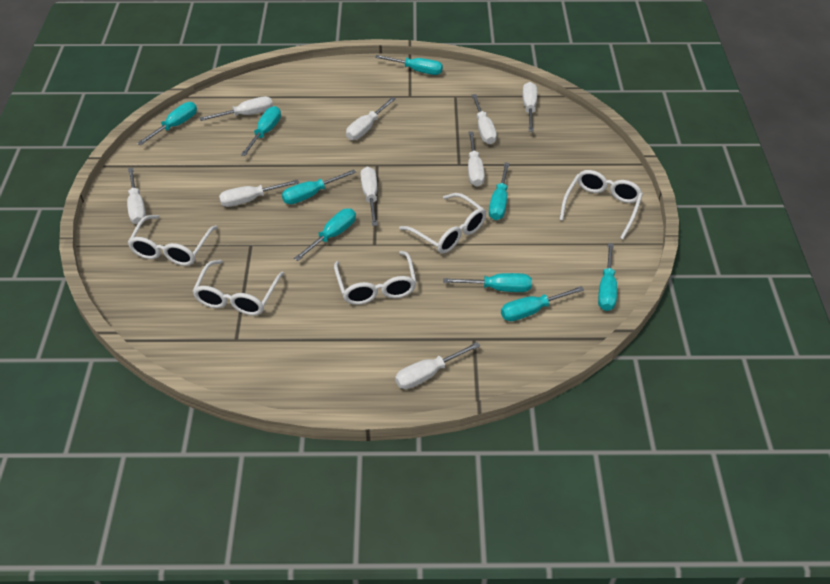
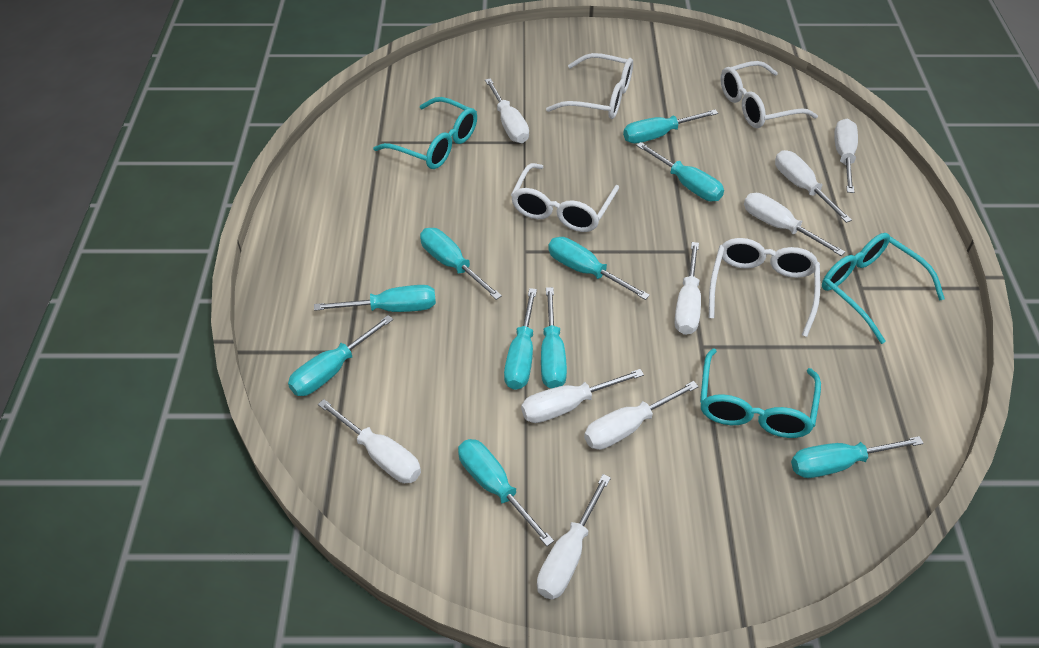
turquoise glasses: 0 -> 3
turquoise screwdriver: 9 -> 10
white glasses: 5 -> 4

